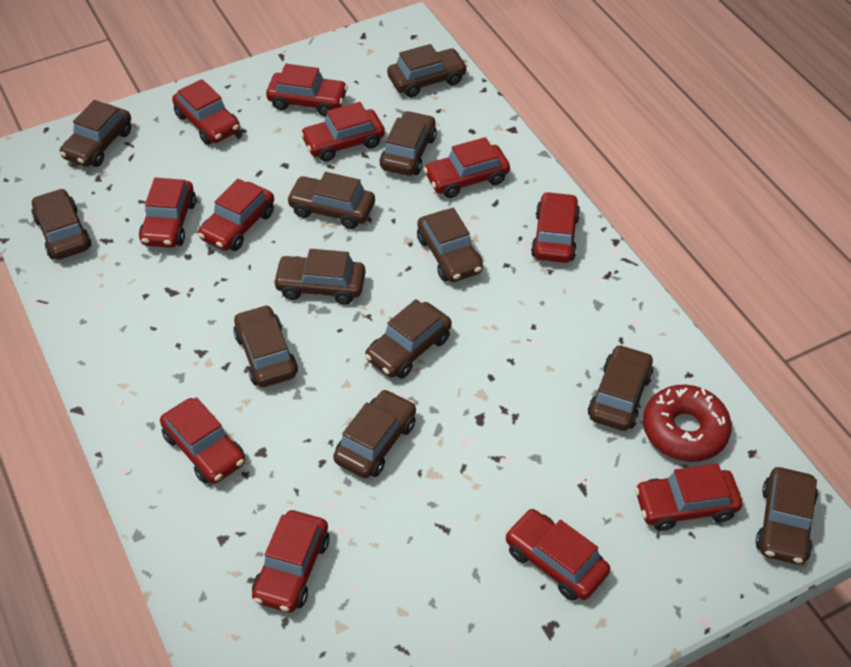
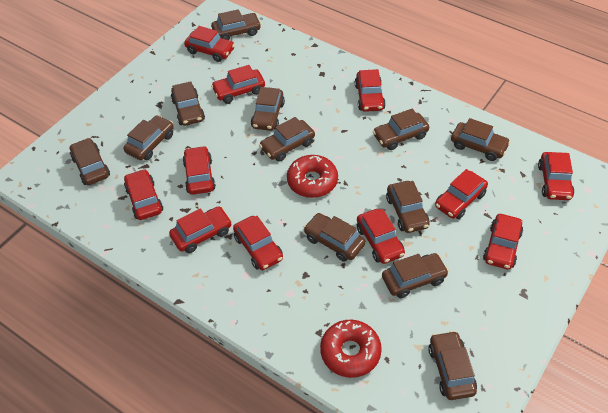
red donut: 1 -> 2

